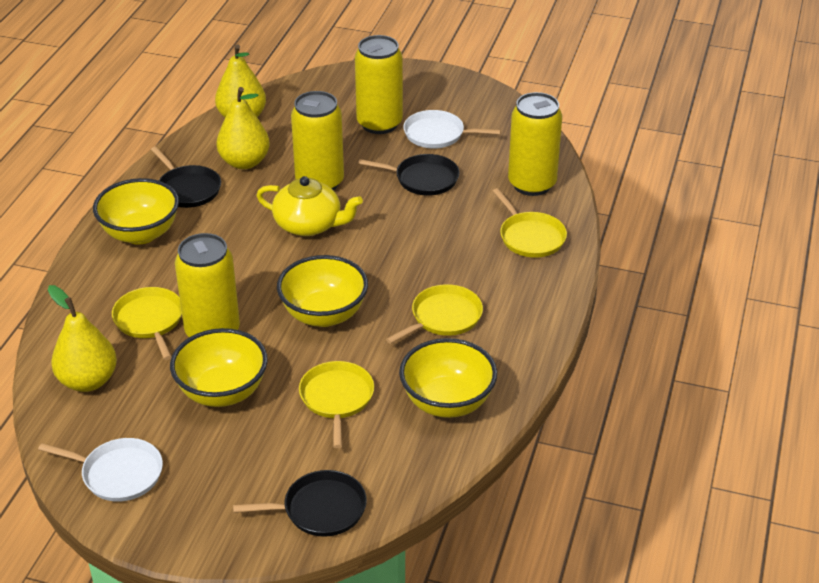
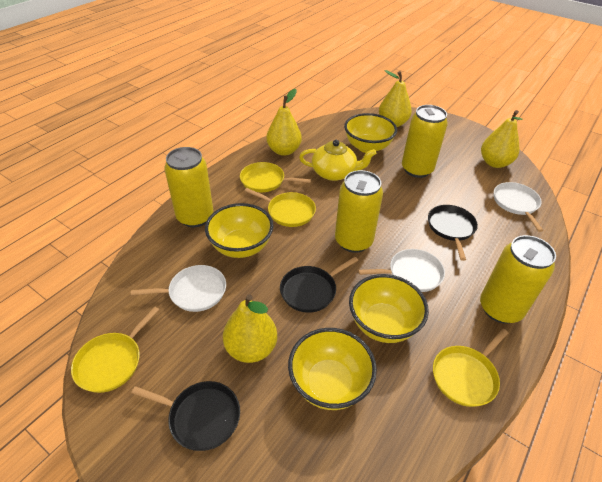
white pan: 2 -> 3
yellow pear: 3 -> 4

